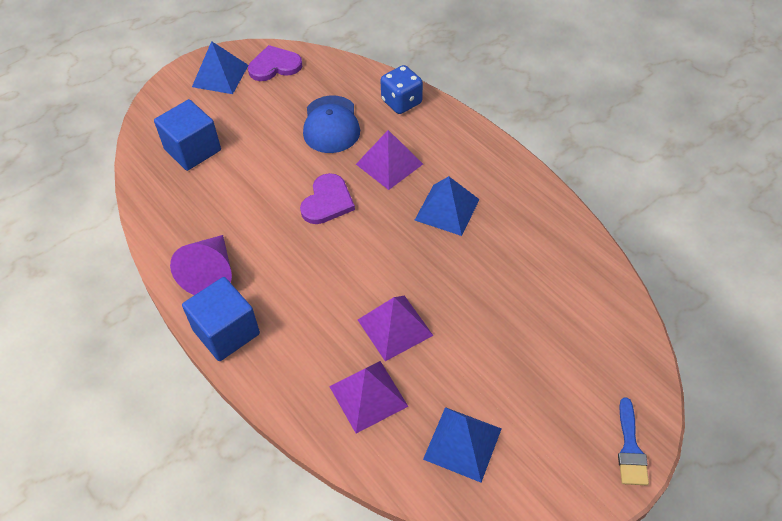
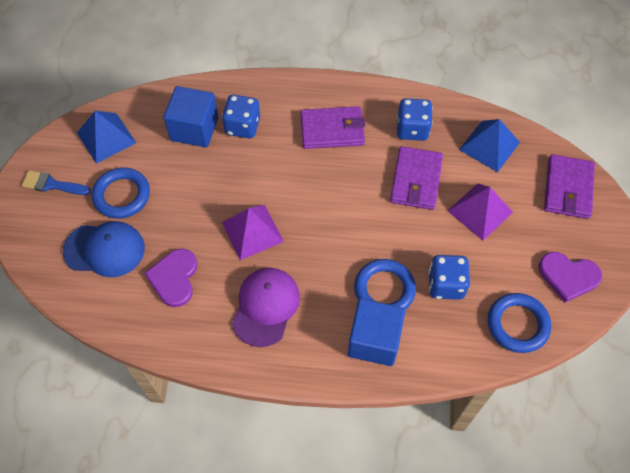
blue dice: 1 -> 3
blue pyramid: 3 -> 2
blue ring: 0 -> 3
purple cap: 0 -> 1
purple cone: 1 -> 0
purple pyramid: 3 -> 2
purple wallet: 0 -> 3

